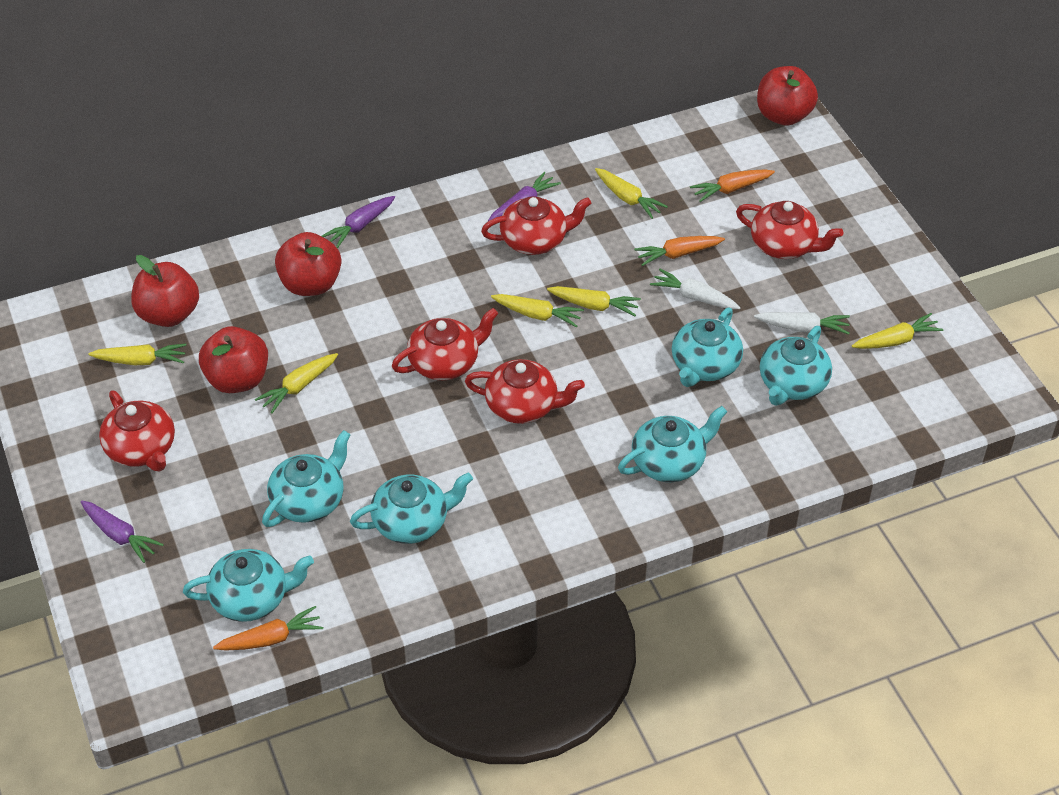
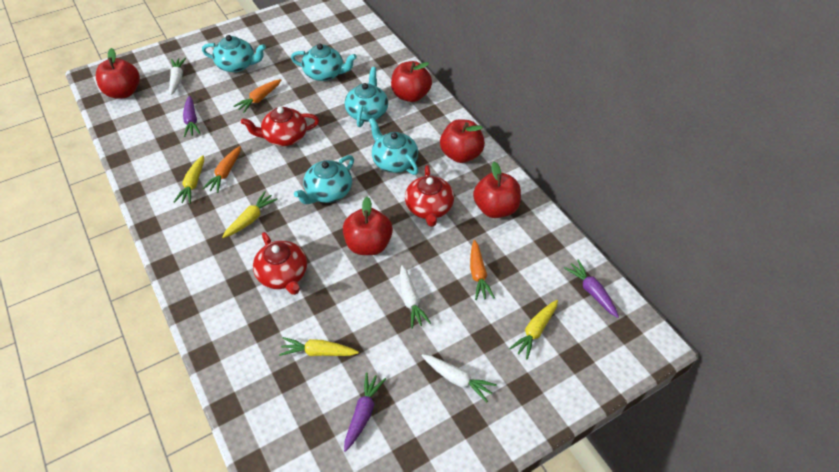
red apple: 4 -> 5
red teapot: 5 -> 3
turquoise teapot: 6 -> 5
white carrot: 2 -> 3
yellow carrot: 6 -> 4

